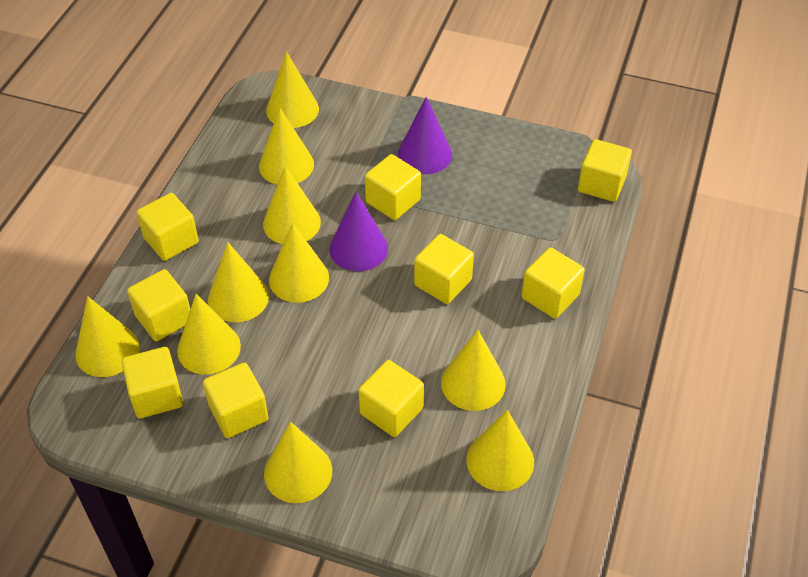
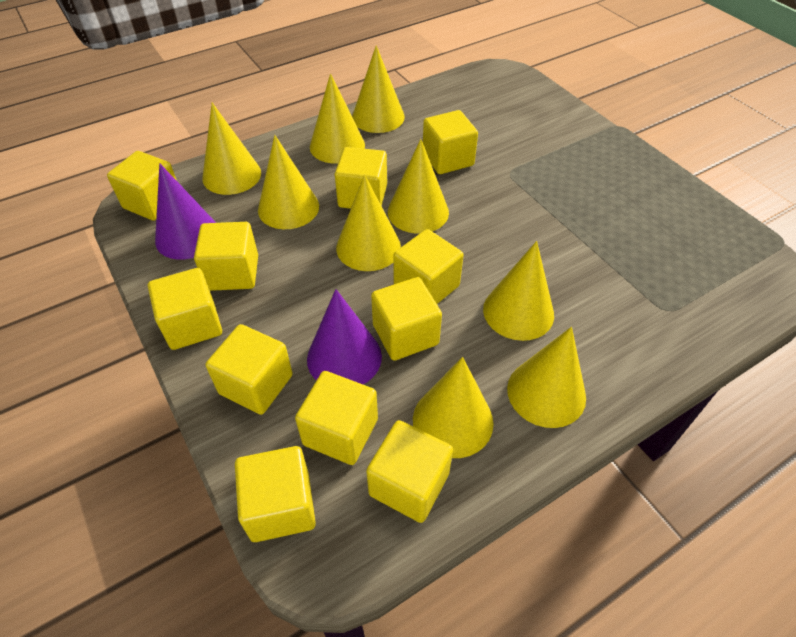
yellow cone: 10 -> 9
yellow cube: 9 -> 11

